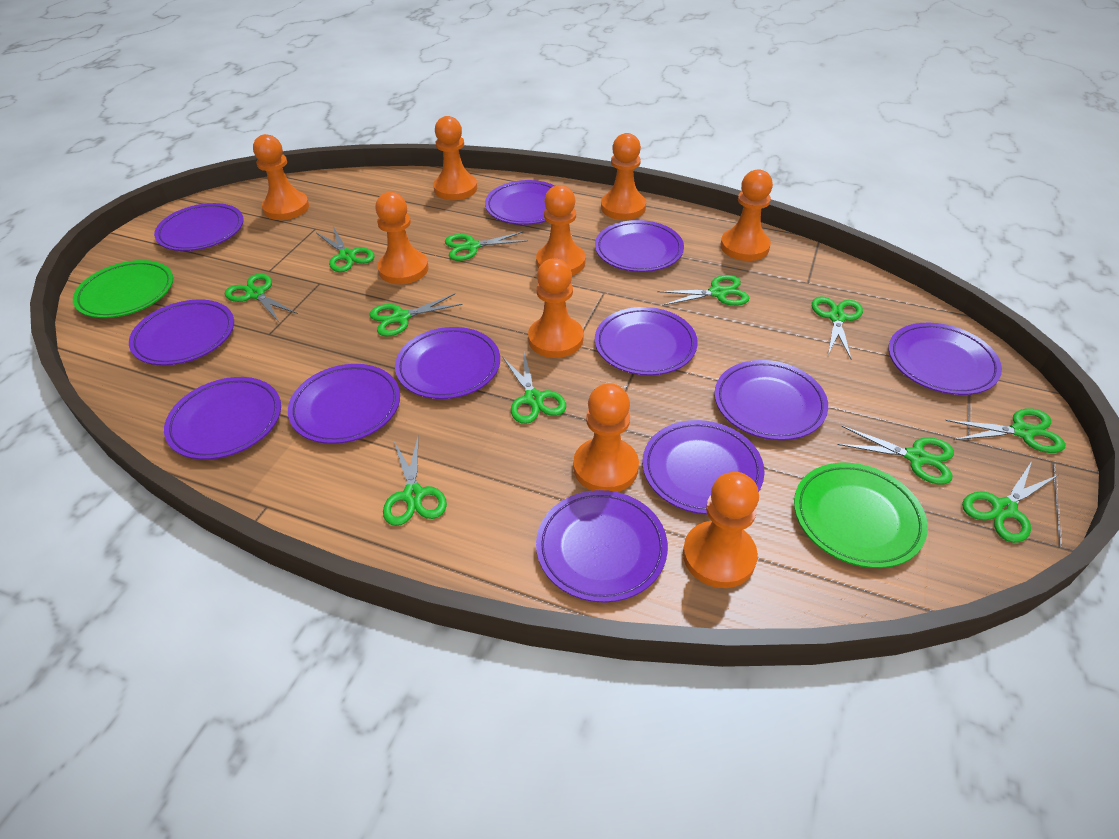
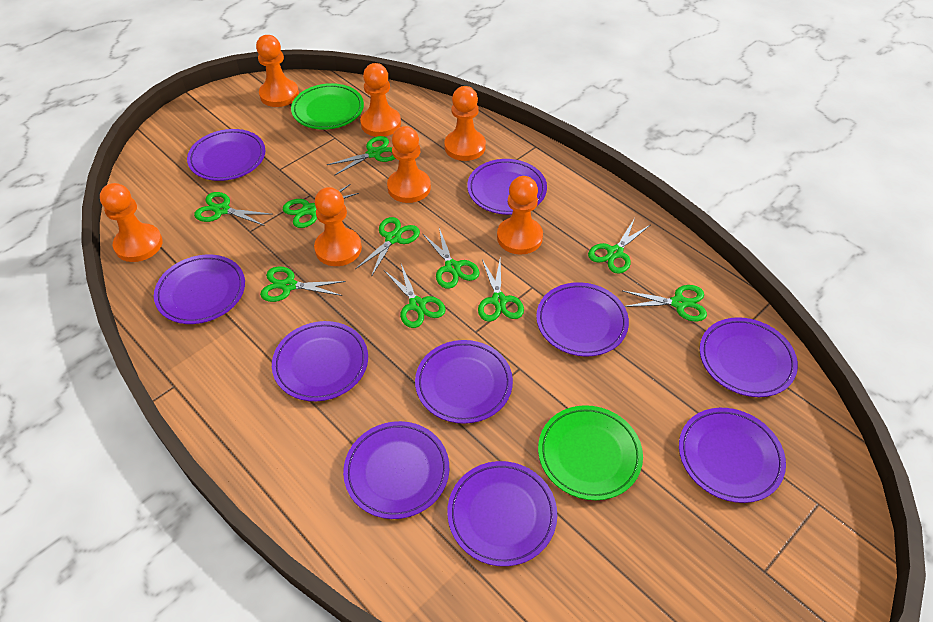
green scissors: 11 -> 10
orange pawn: 9 -> 7
purple plate: 12 -> 10

